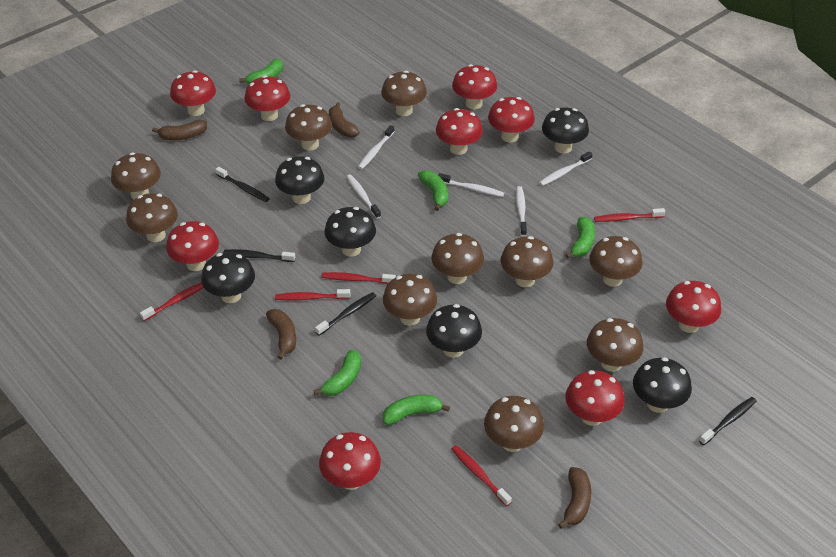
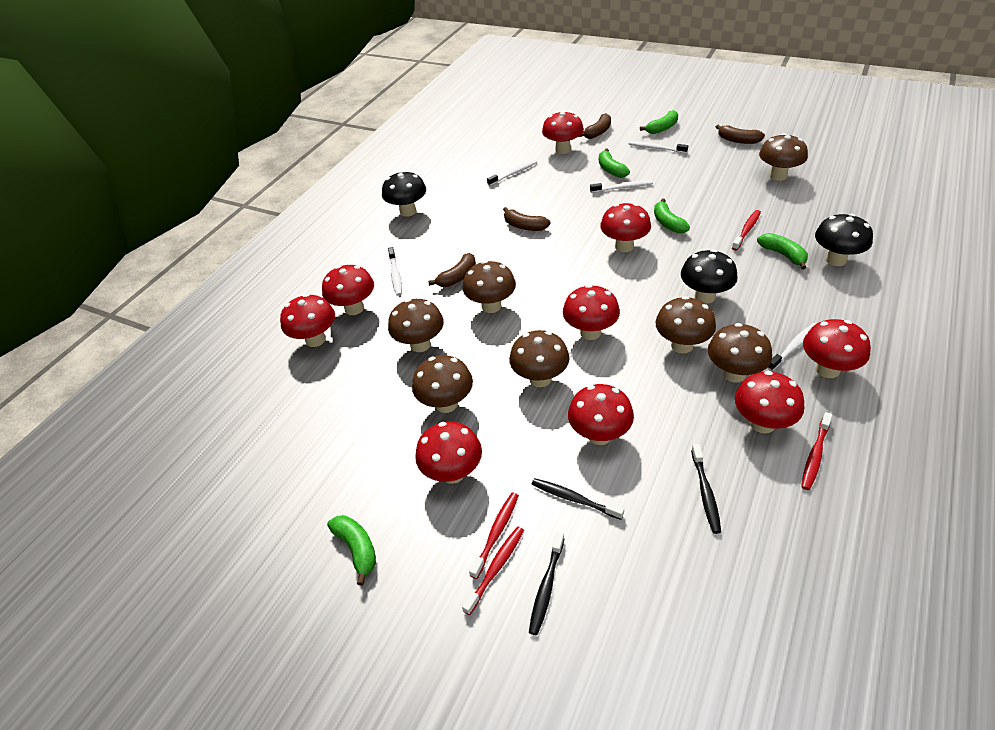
black mushroom: 6 -> 3
black toothbrush: 4 -> 3
brown mushroom: 10 -> 7
red toothbrush: 5 -> 4

